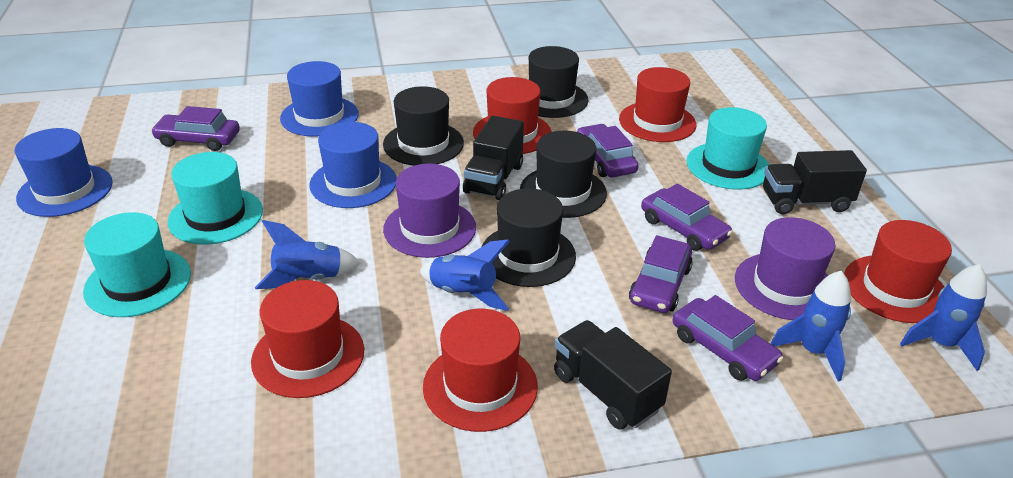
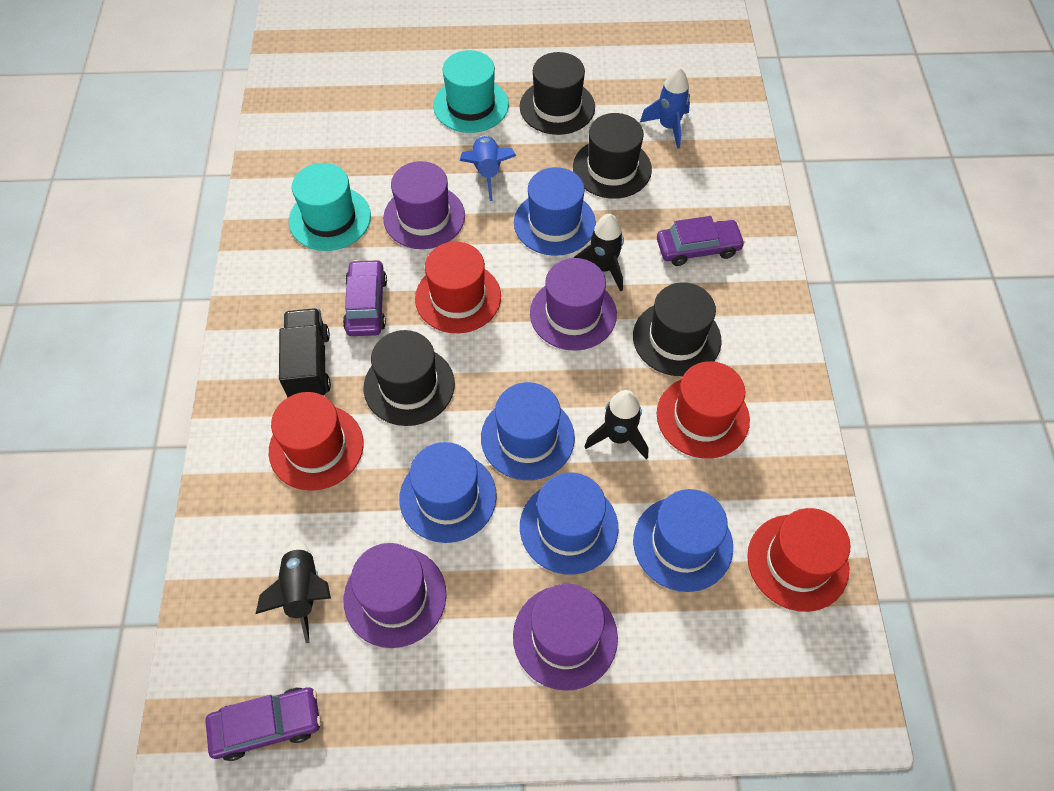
black rocket: 0 -> 3
black truck: 3 -> 1
blue hat: 3 -> 5
blue rocket: 4 -> 2
purple car: 5 -> 3
purple hat: 2 -> 4
red hat: 5 -> 4
turquoise hat: 3 -> 2

